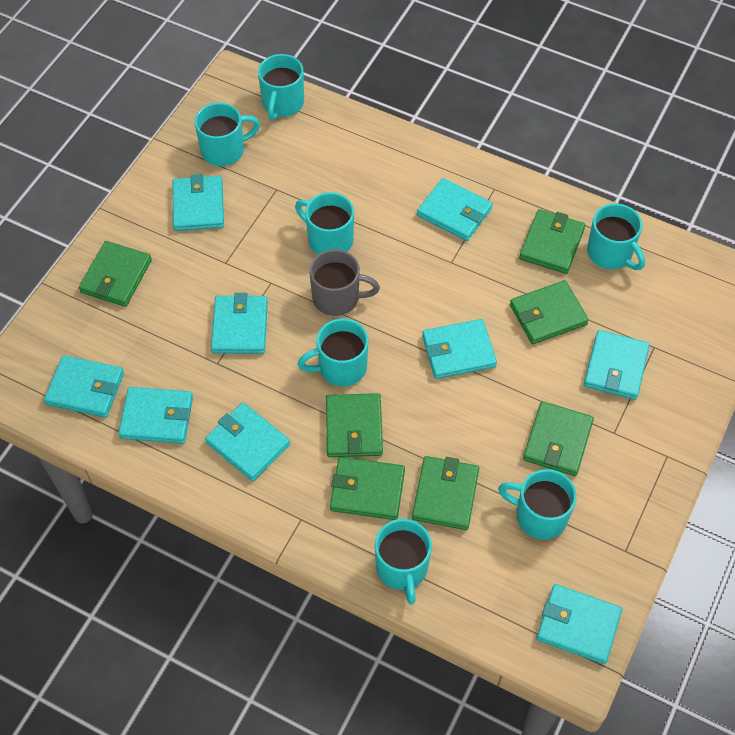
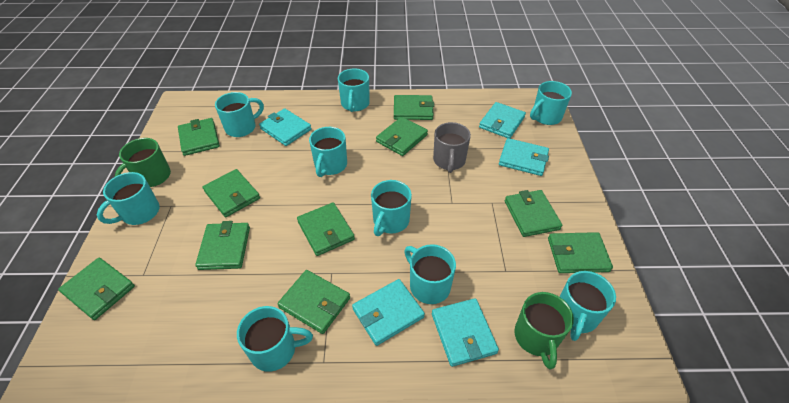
green mug: 0 -> 2
green wallet: 7 -> 10
turquoise mug: 7 -> 9
turquoise wallet: 9 -> 5

